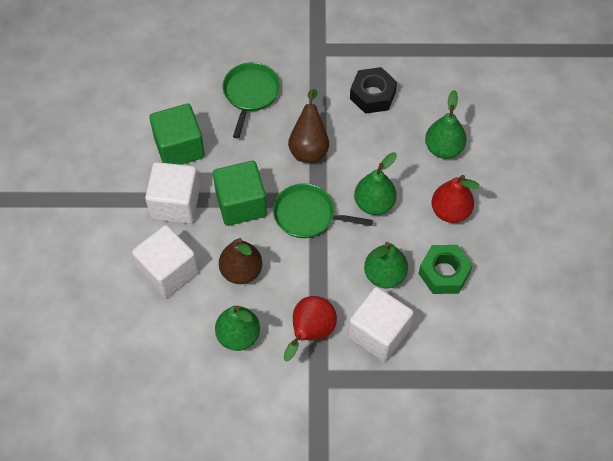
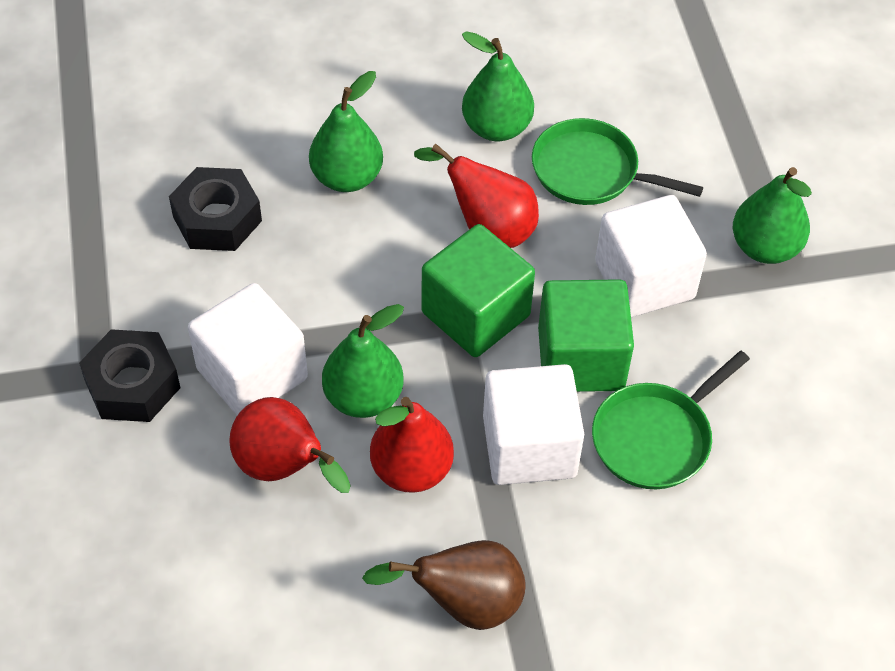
black nut: 1 -> 2
brown pear: 2 -> 1
green nut: 1 -> 0
red pear: 2 -> 3

